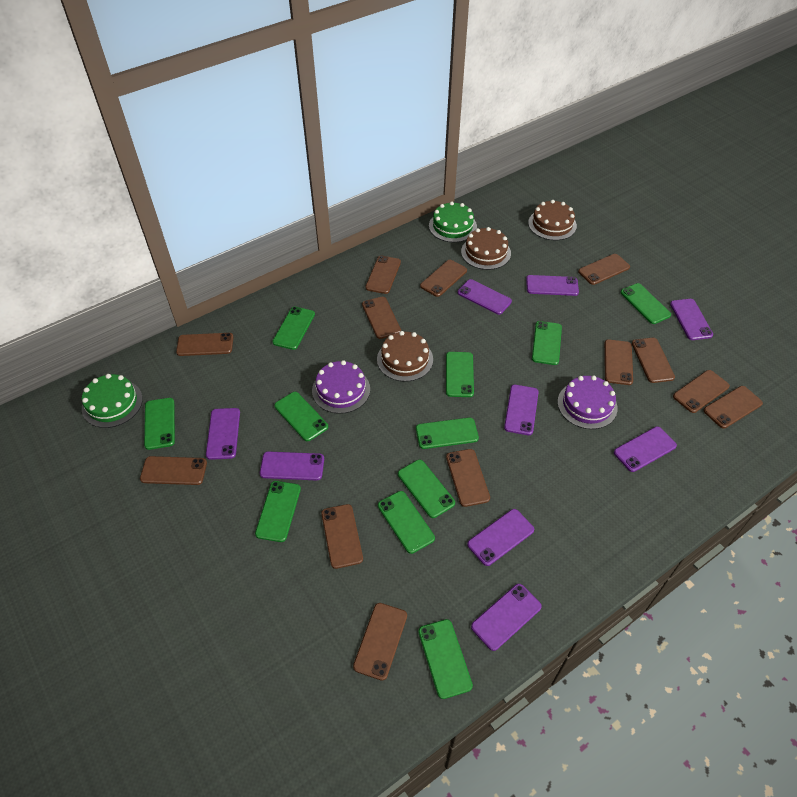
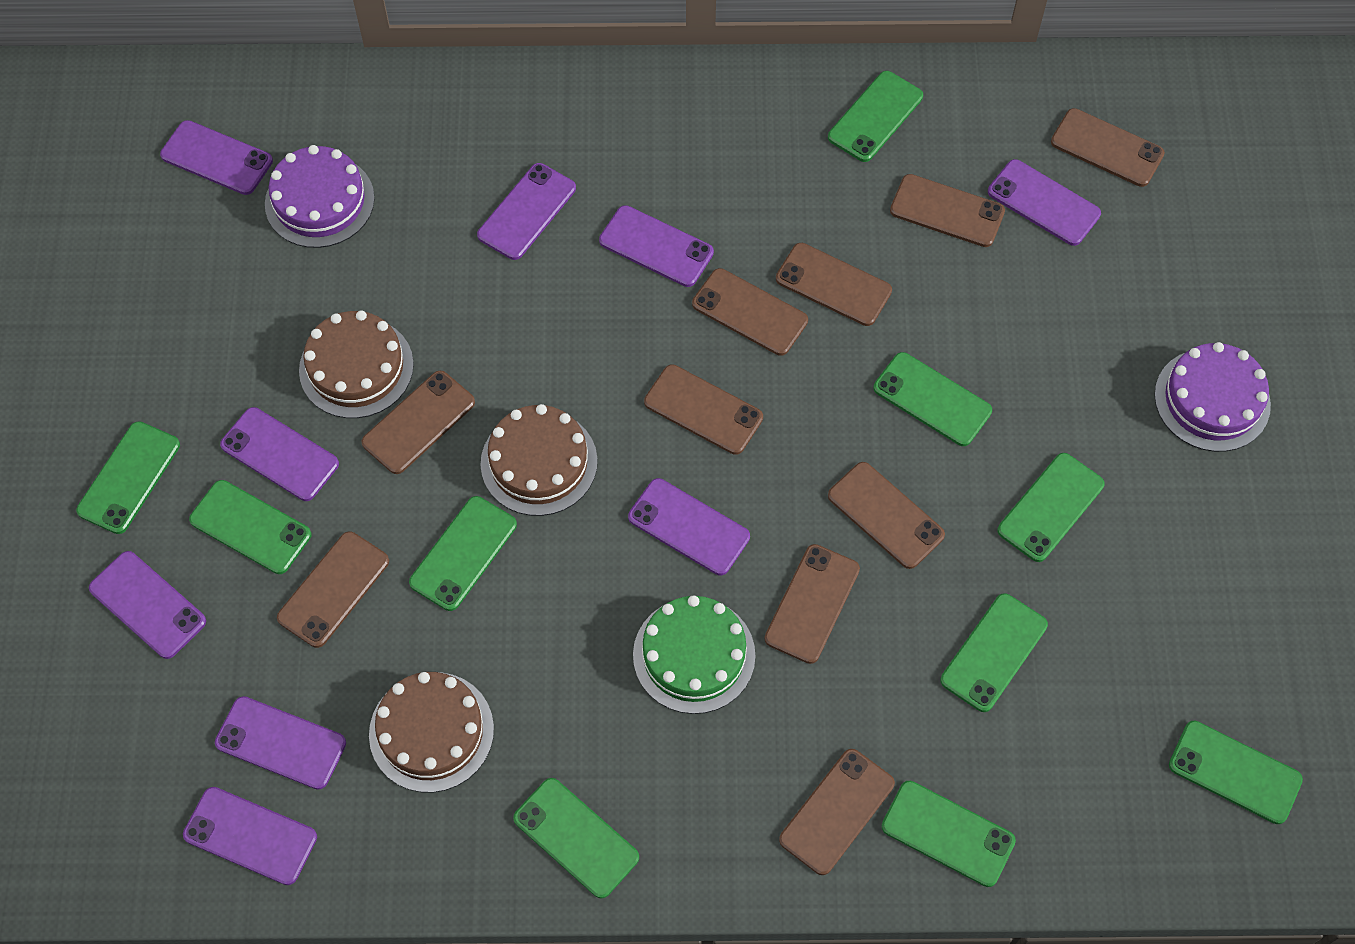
brown phone: 13 -> 10
green cake: 2 -> 1
green phone: 11 -> 10

